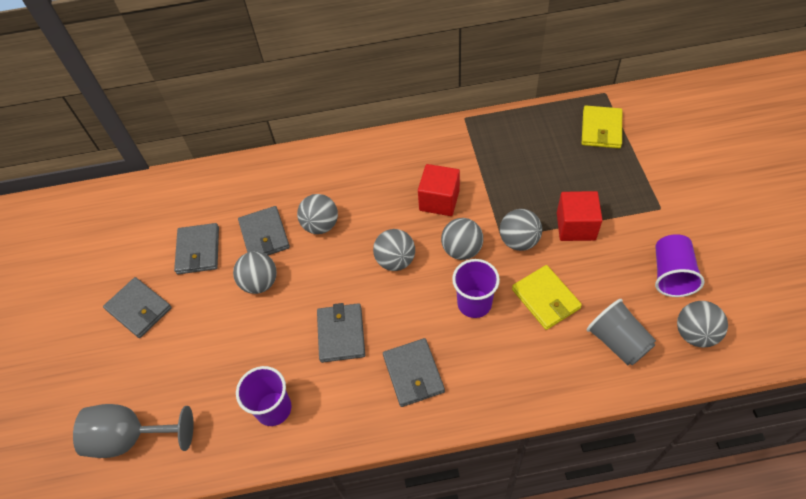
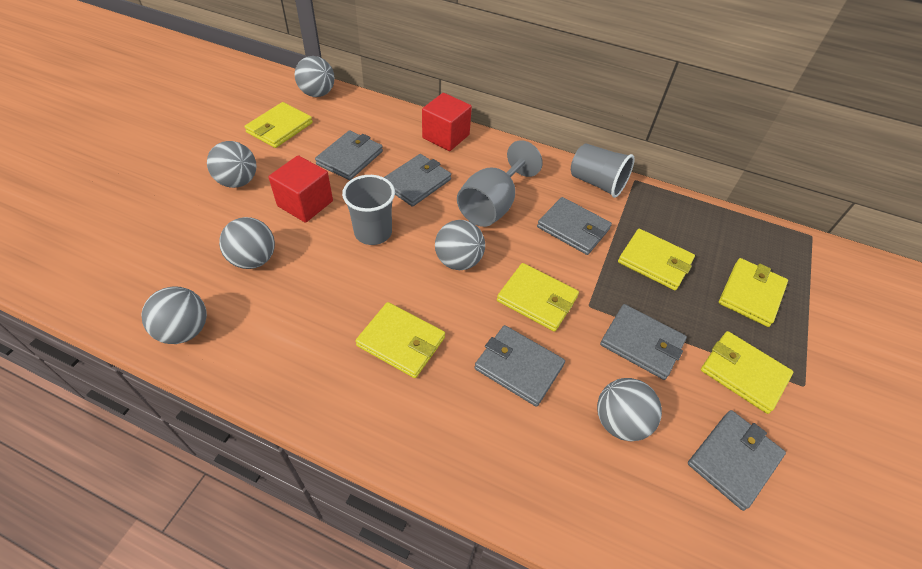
grey cup: 1 -> 2
grey wallet: 5 -> 6
purple cup: 3 -> 0
yellow wallet: 2 -> 6

